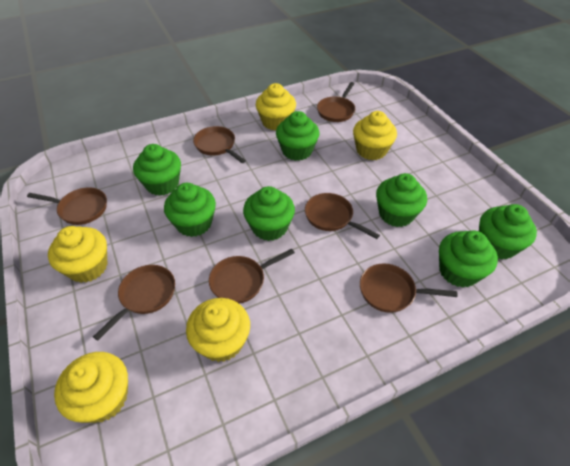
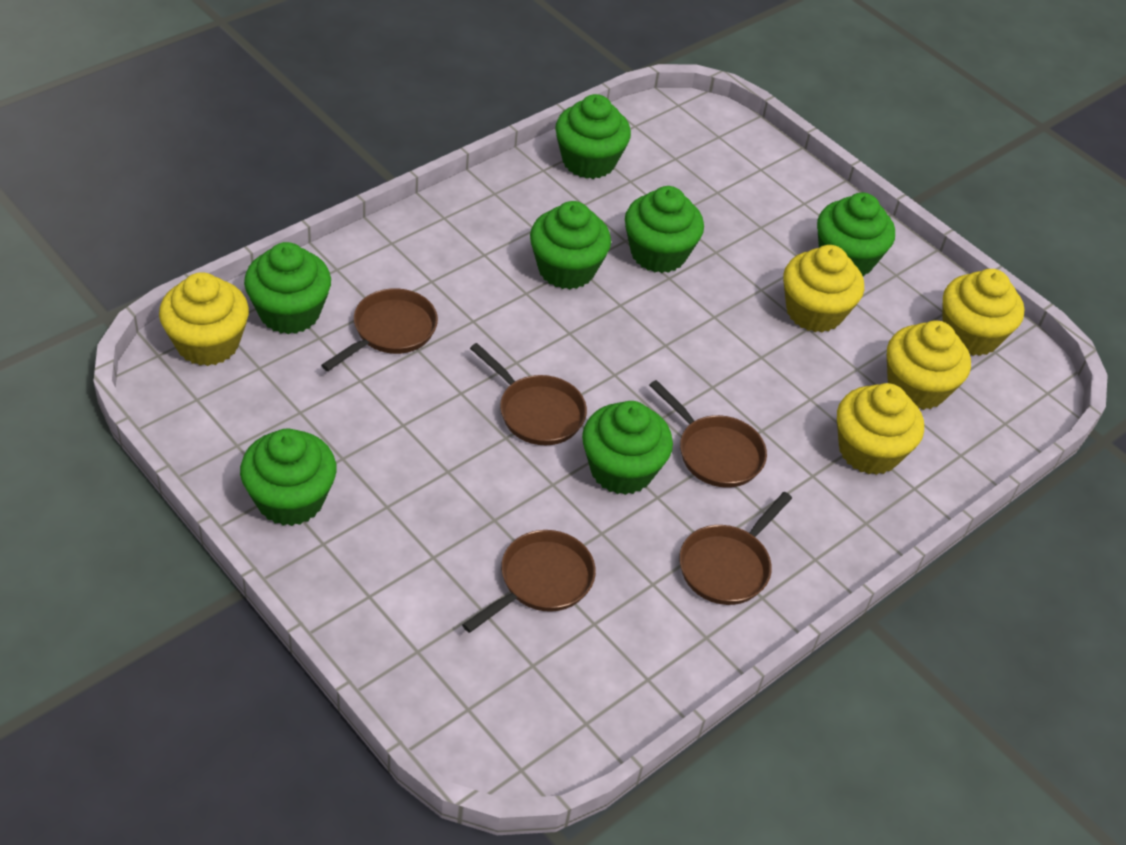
brown pan: 7 -> 5

